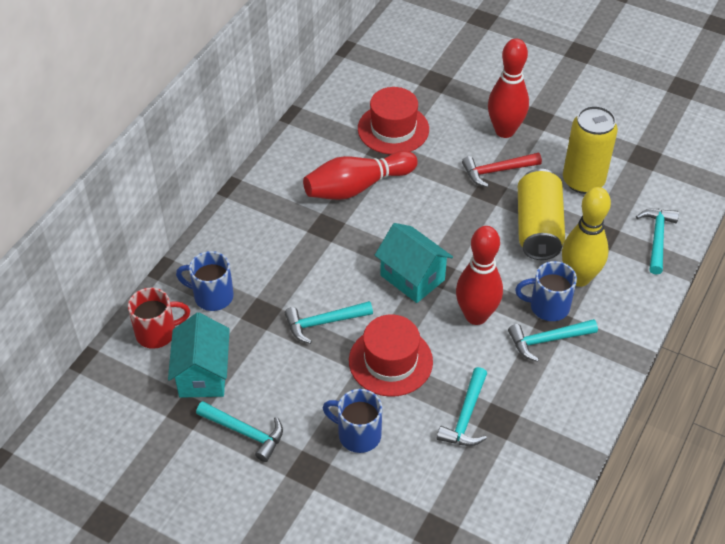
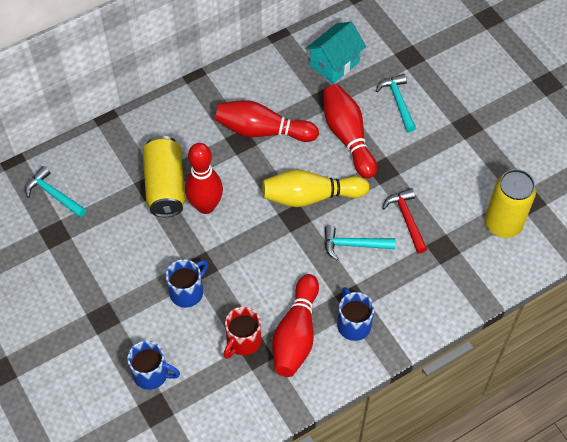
red bowling pin: 3 -> 4
red hat: 2 -> 0
turquoise hammer: 5 -> 3
turquoise house: 2 -> 1

